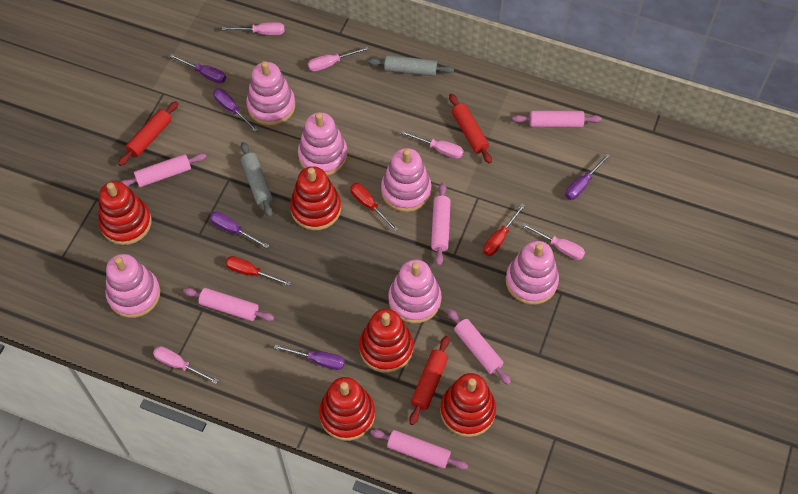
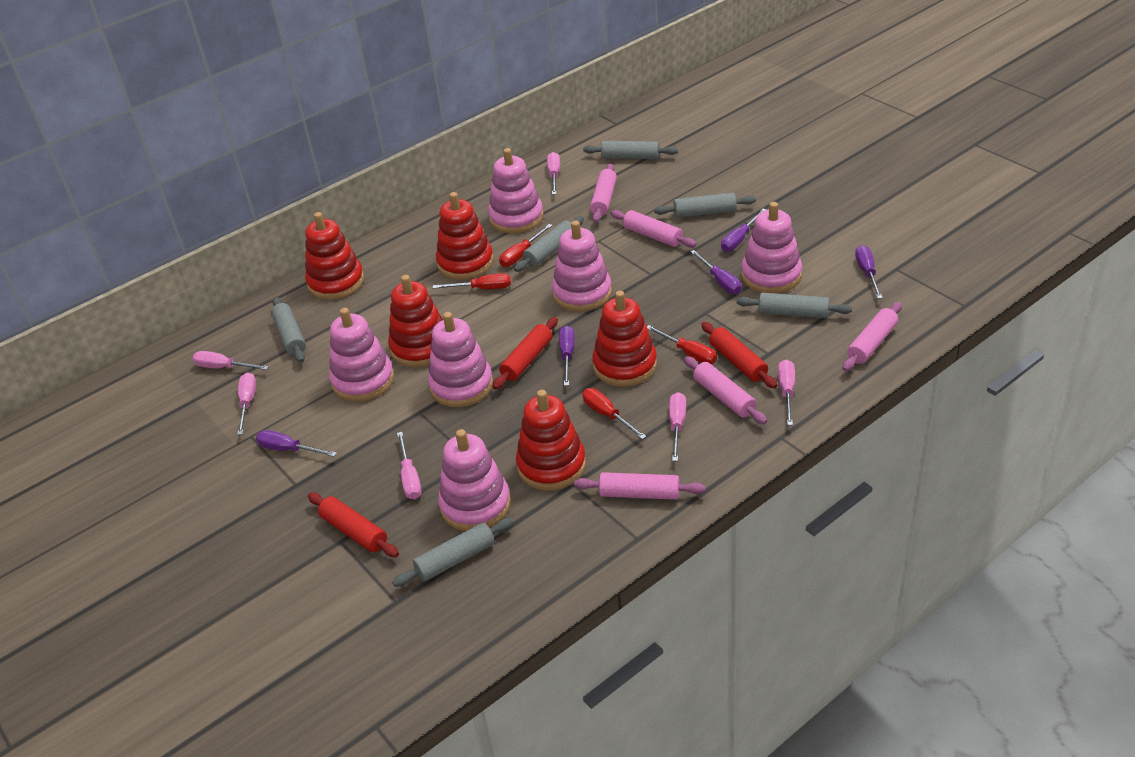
grey rolling pin: 2 -> 6
pink rolling pin: 6 -> 5
pink screwdriver: 5 -> 6
red screwdriver: 3 -> 4

